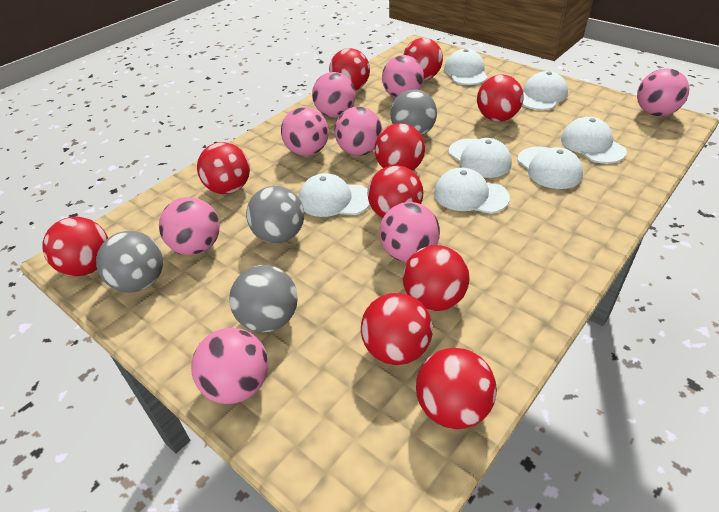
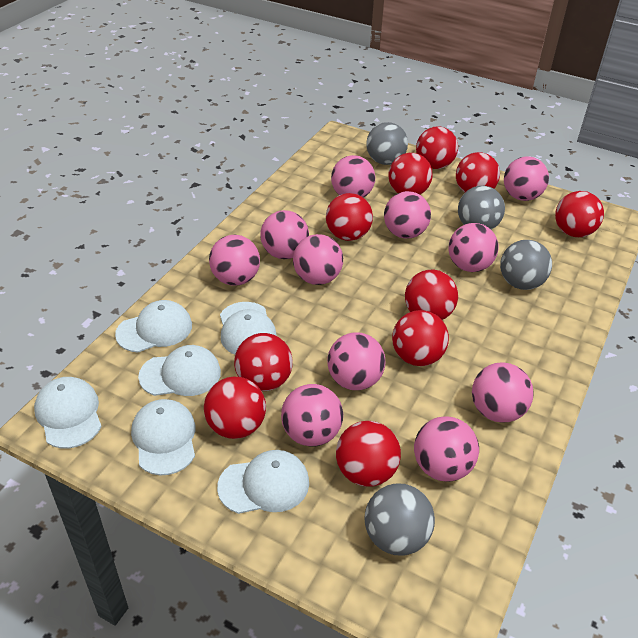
pink ball: 8 -> 11
white cap: 7 -> 6

